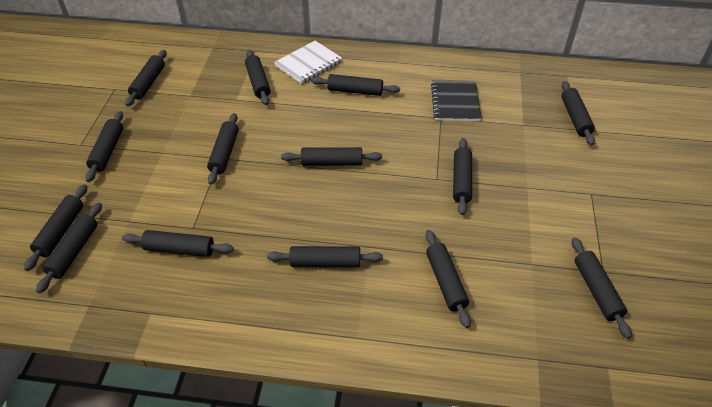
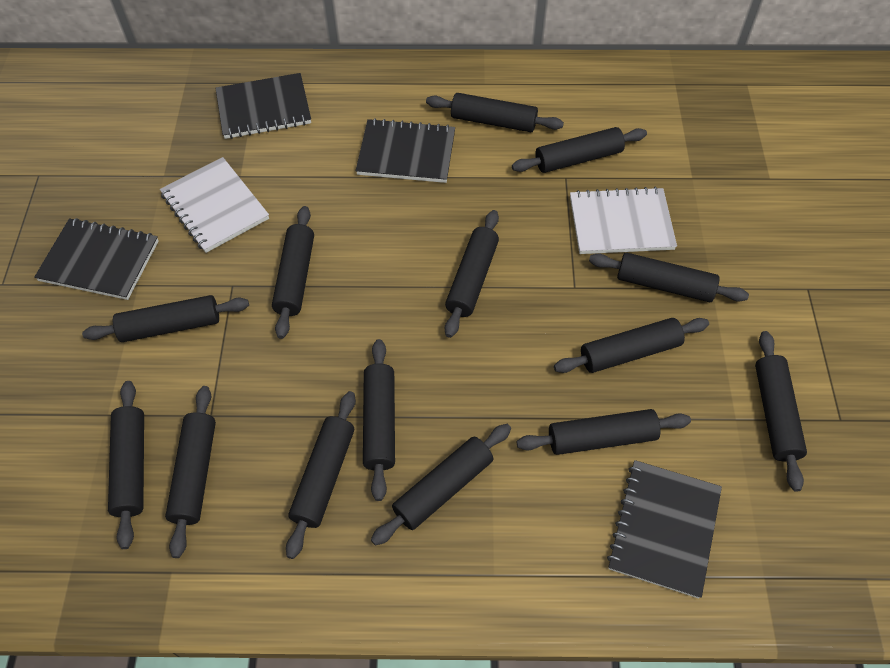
black notebook: 1 -> 4
white notebook: 1 -> 2

